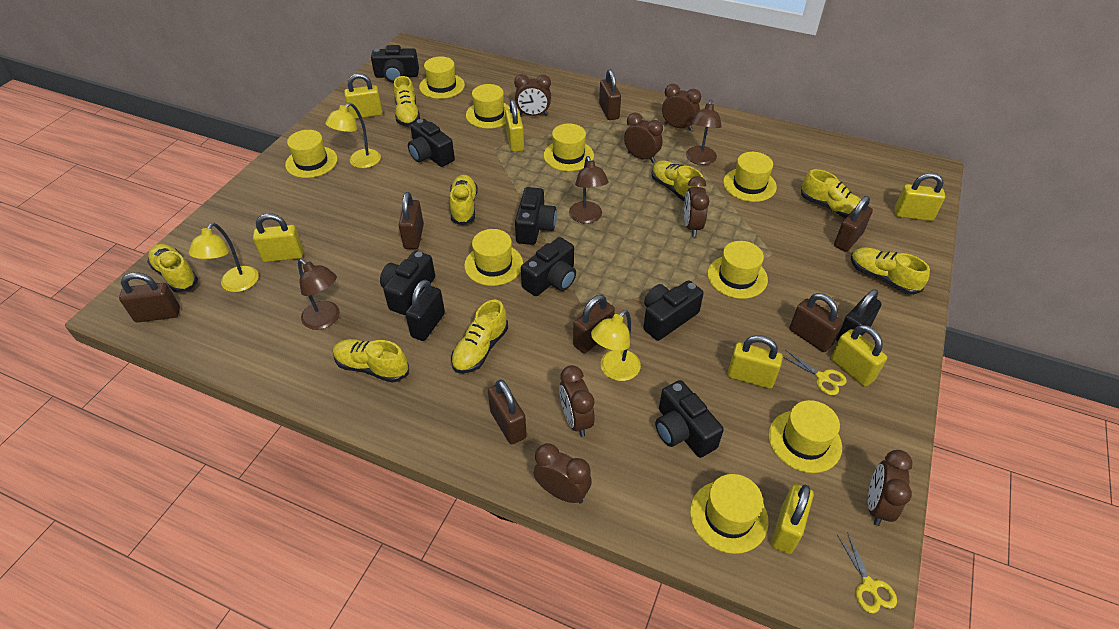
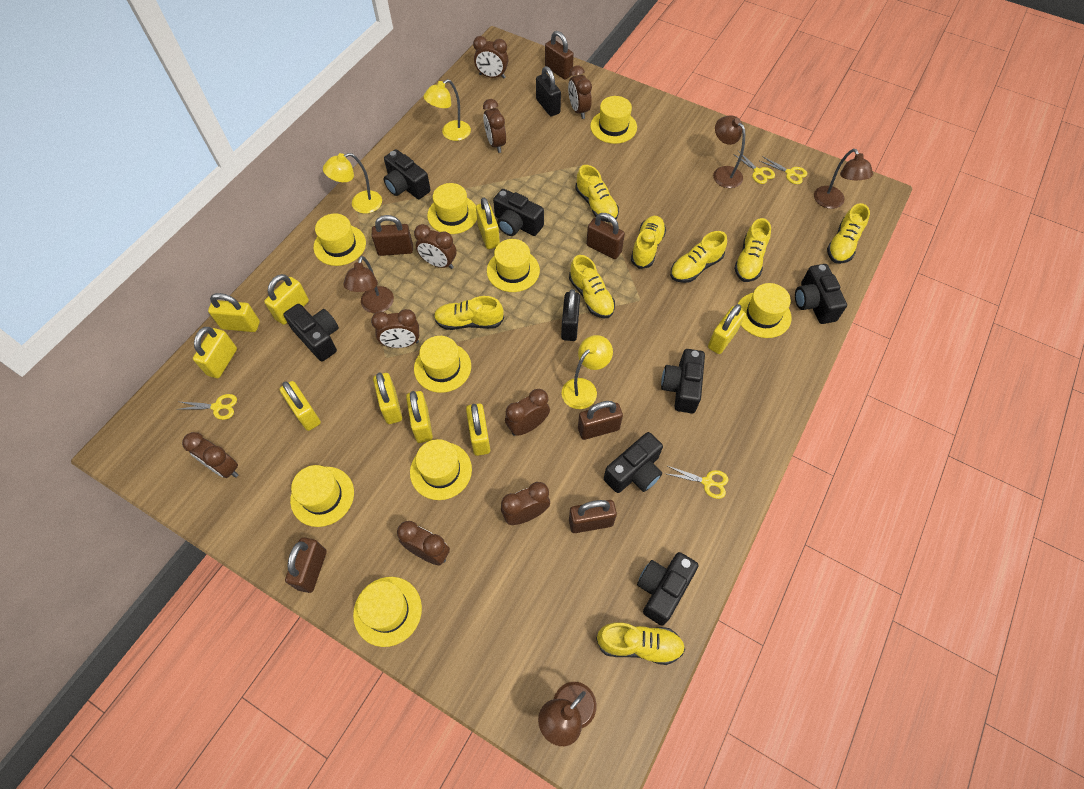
brown clock: 7 -> 9
brown lamp: 3 -> 4
brown padlock: 7 -> 6
yellow padlock: 7 -> 9
yellow scissors: 2 -> 4

